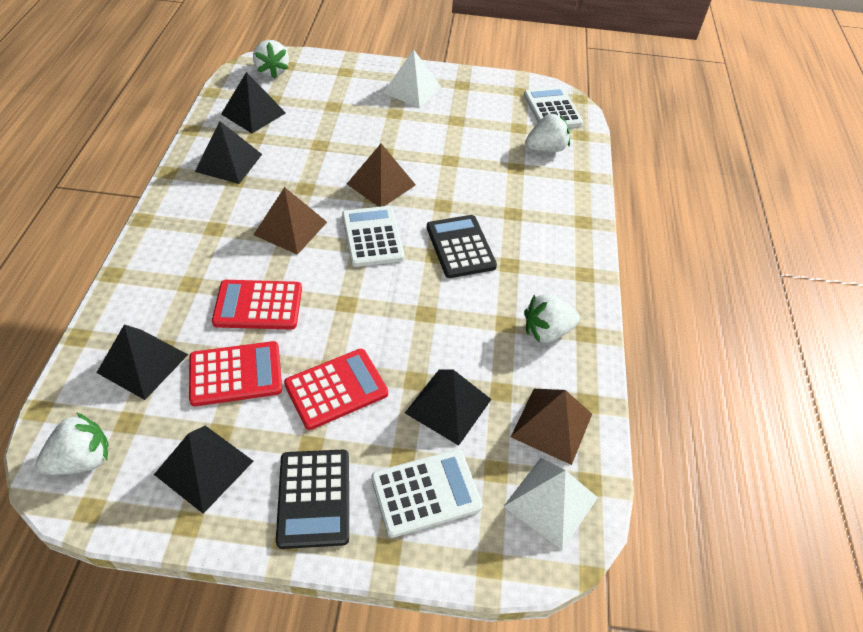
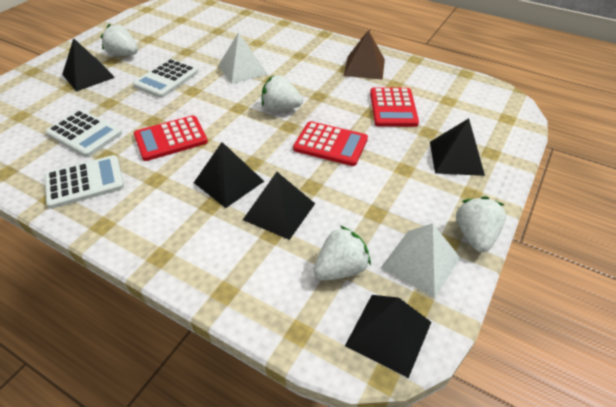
black calculator: 2 -> 0
brown pyramid: 3 -> 1

